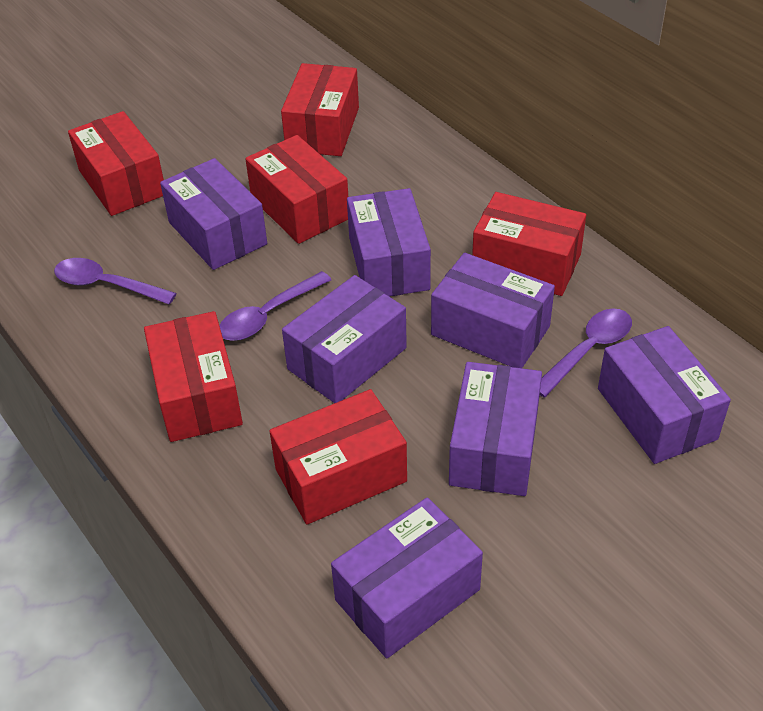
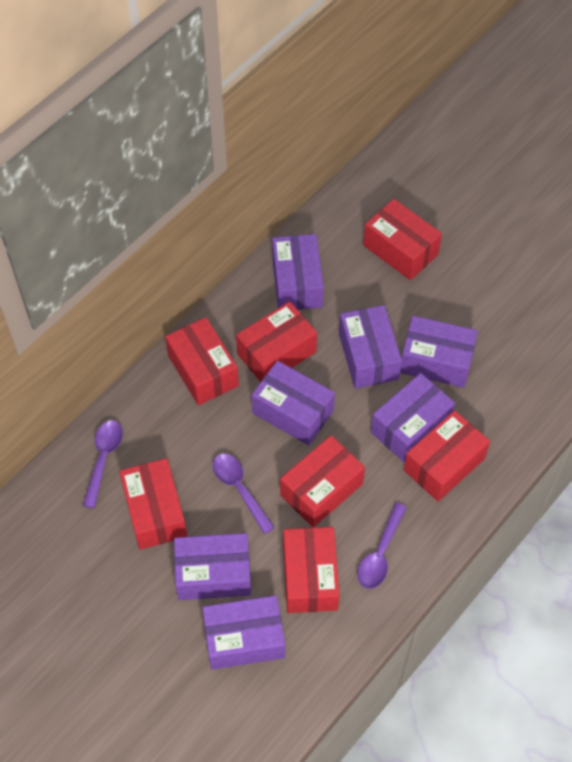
red box: 6 -> 7

